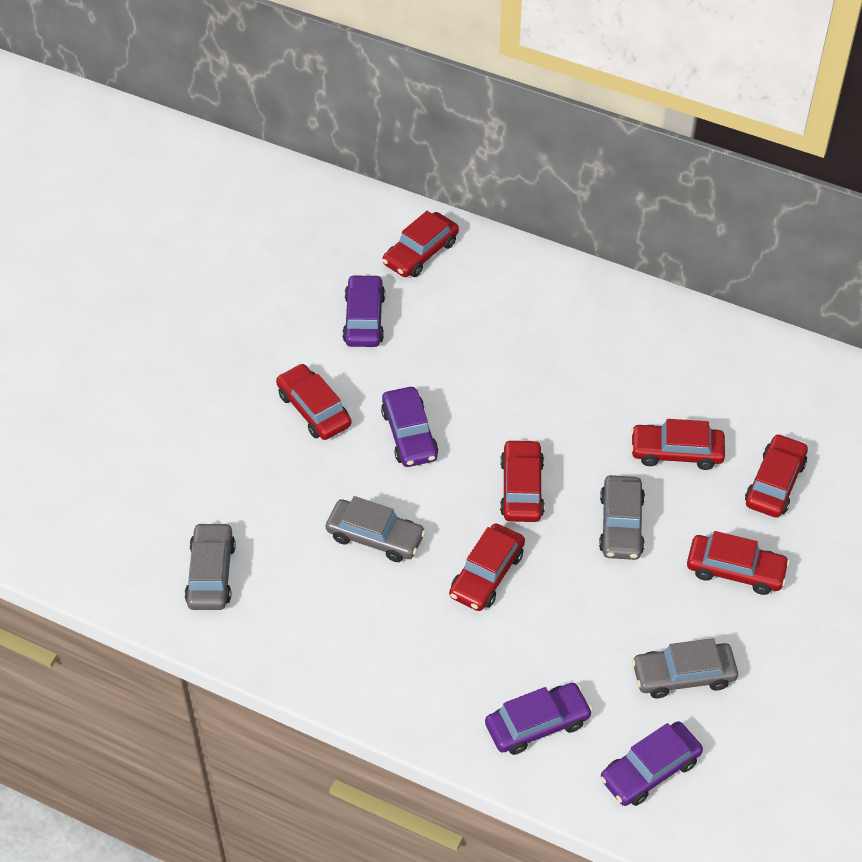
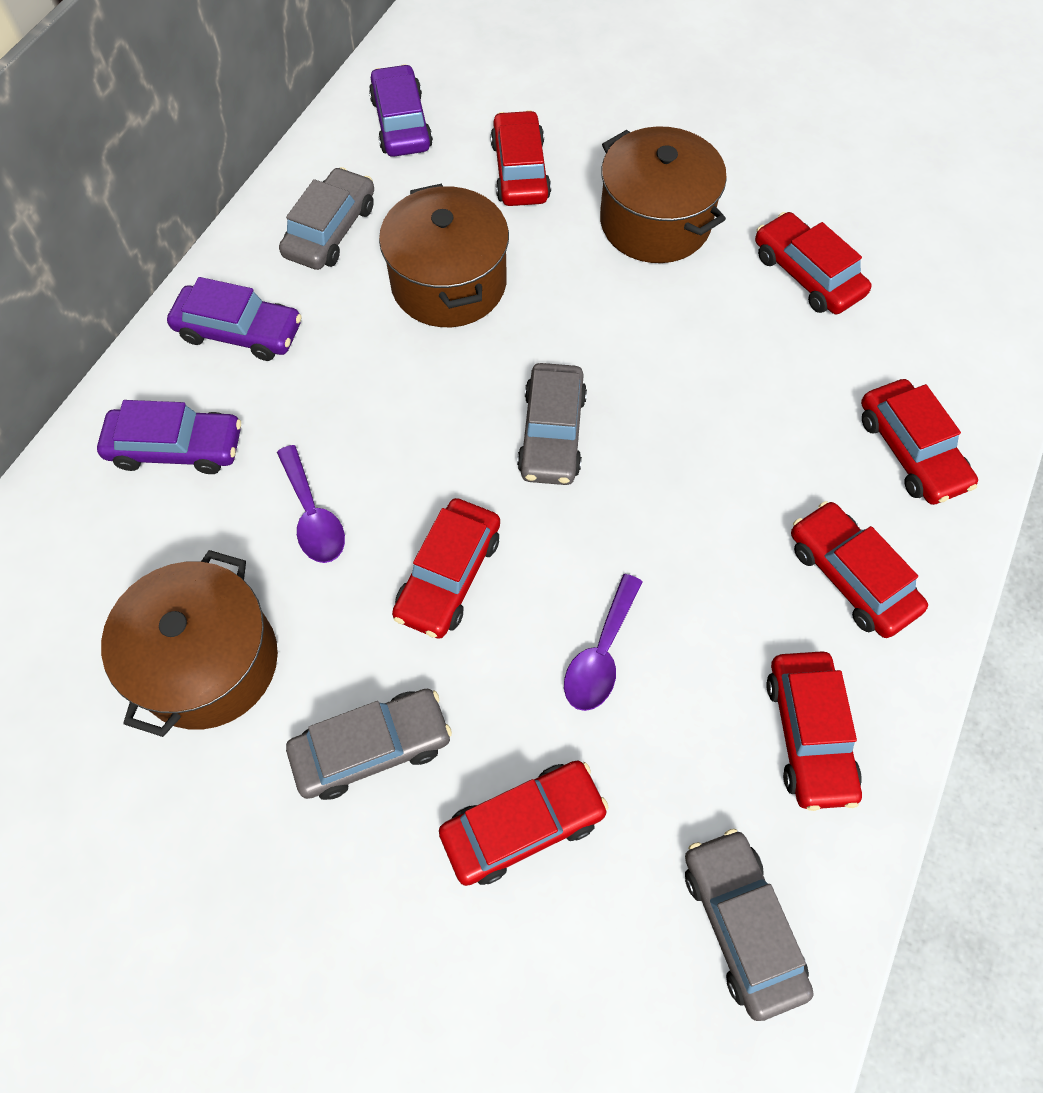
brown pot: 0 -> 3
purple car: 4 -> 3
purple spoon: 0 -> 2

